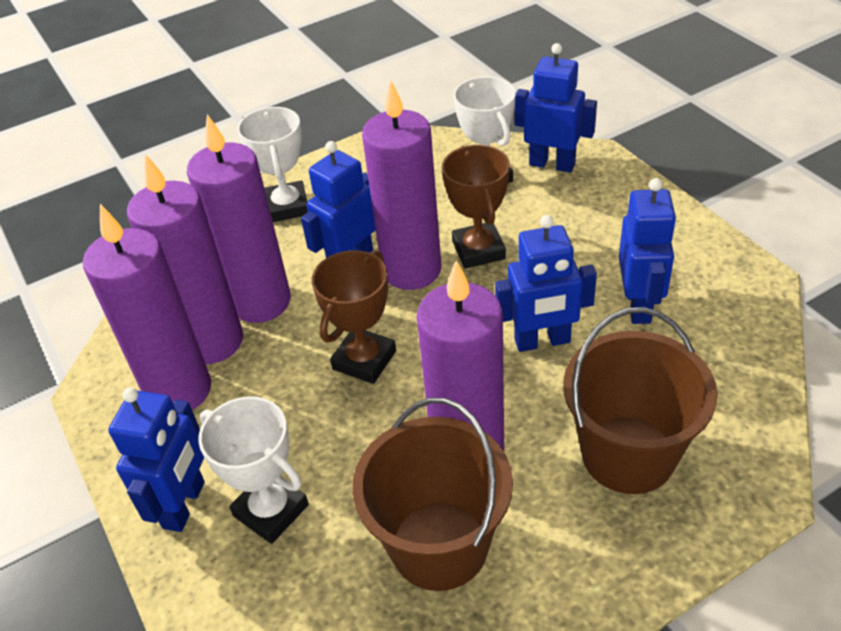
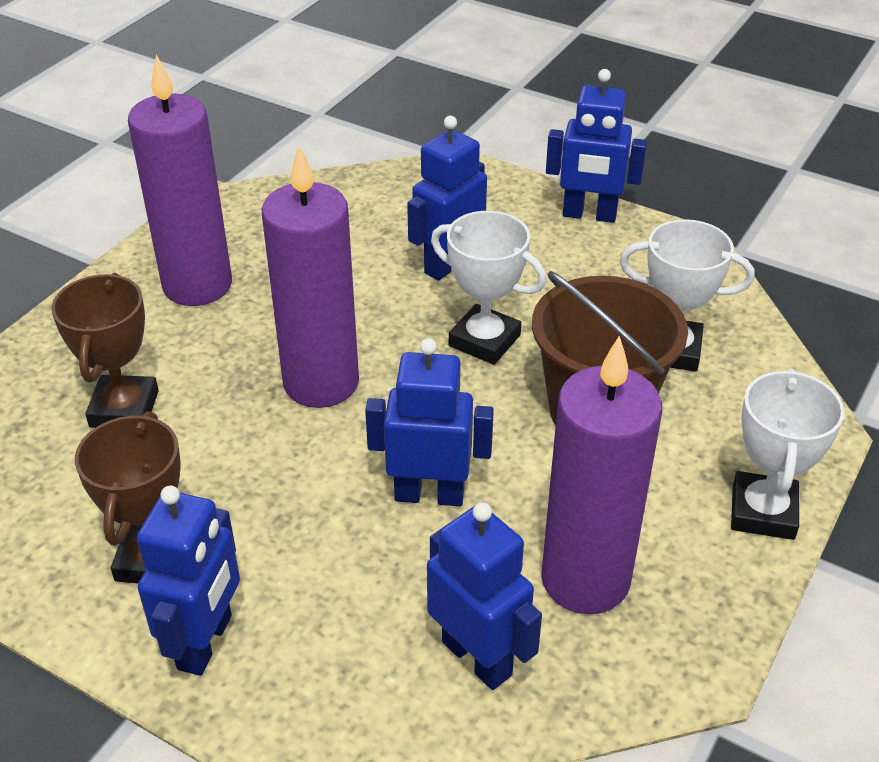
brown bucket: 2 -> 1
purple candle: 5 -> 3

